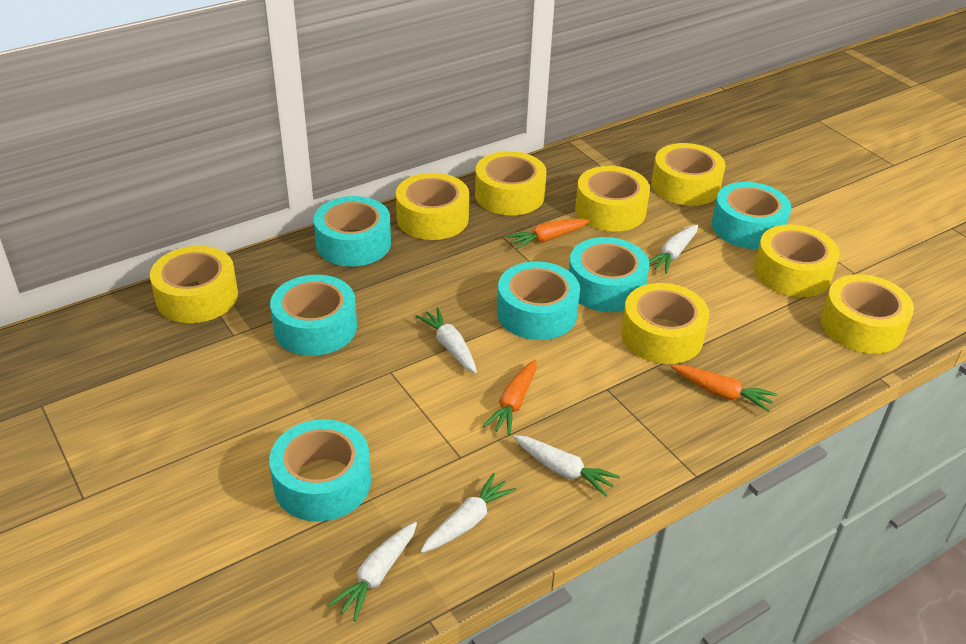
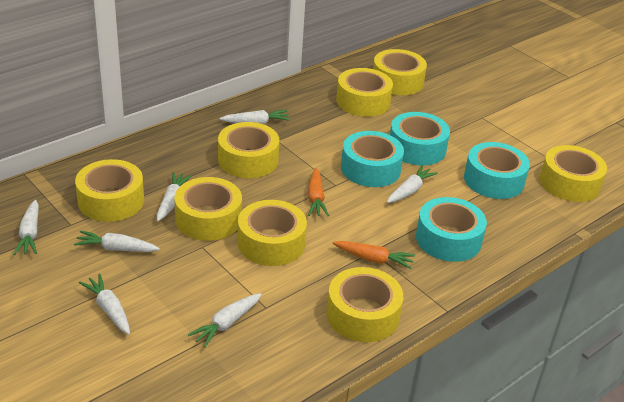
orange carrot: 3 -> 2
turquoise tape: 6 -> 4
white carrot: 5 -> 7

